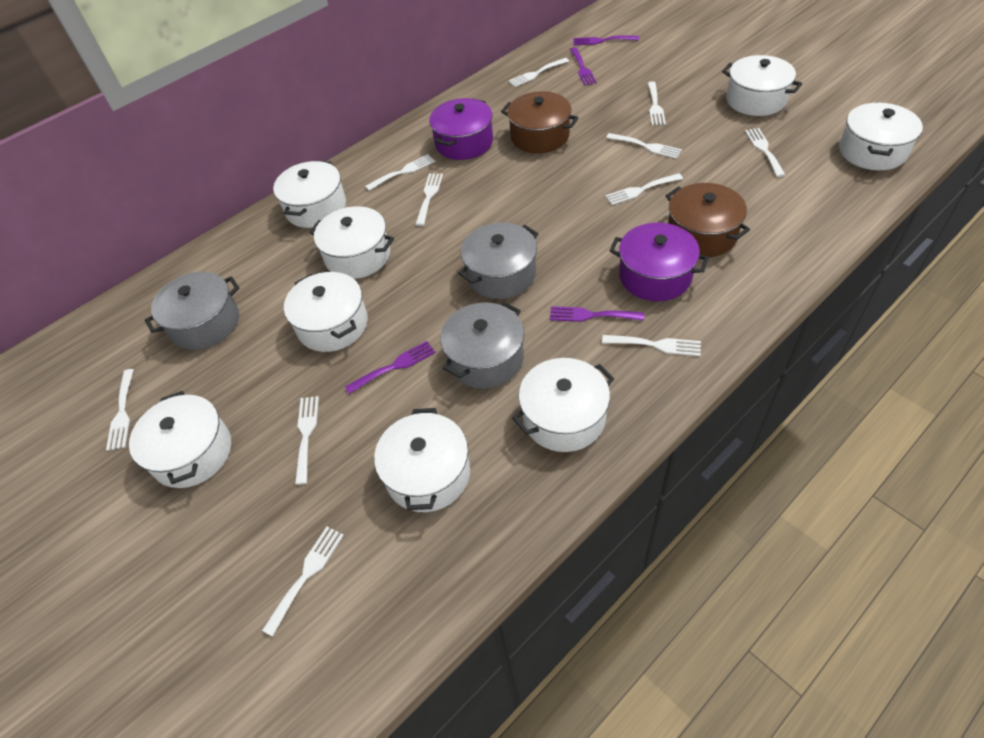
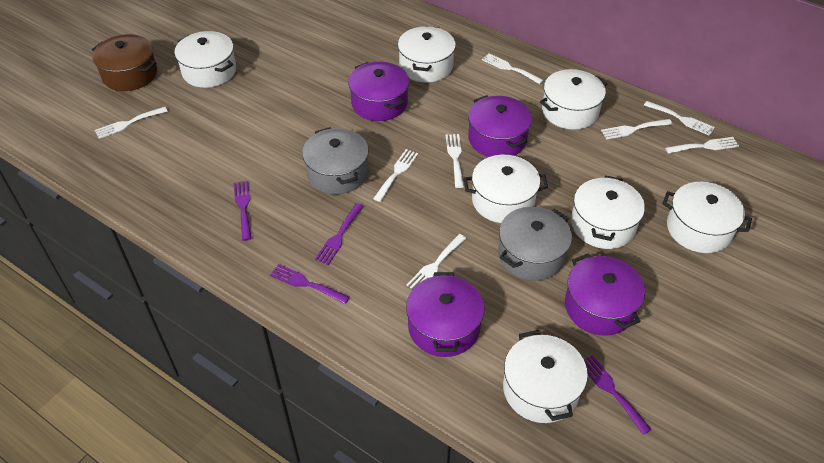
brown pot: 2 -> 1
grey pot: 3 -> 2
purple pot: 2 -> 4
white fork: 11 -> 8
white pot: 8 -> 7

